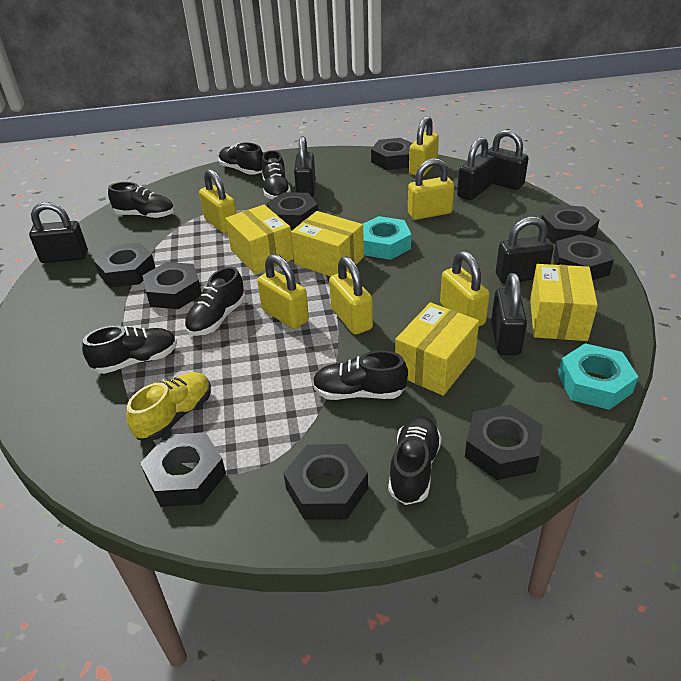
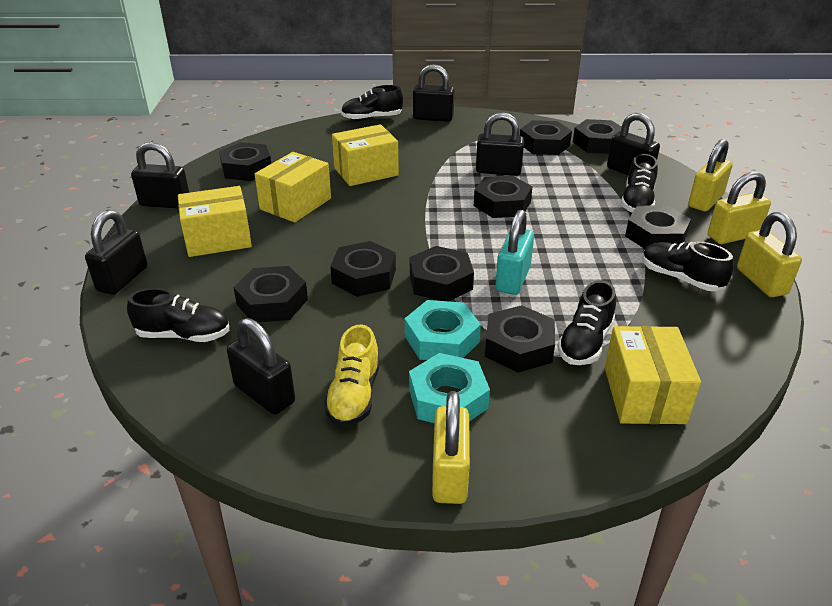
black shoe: 7 -> 5
turquoise padlock: 0 -> 1
yellow padlock: 6 -> 4

